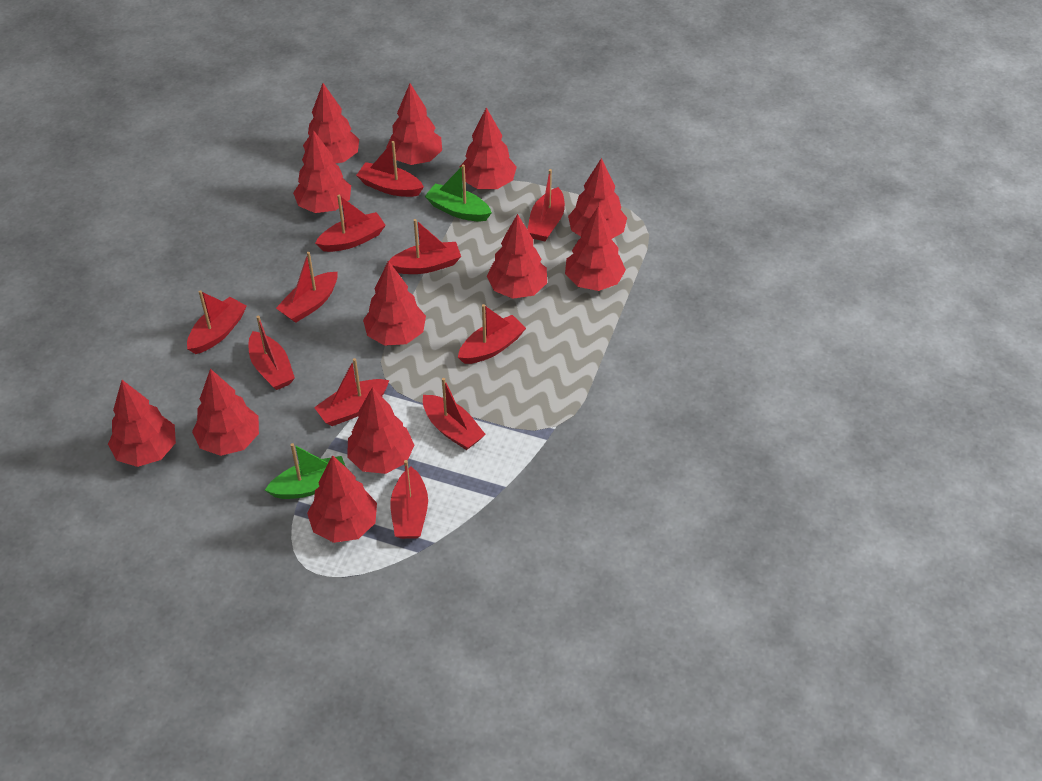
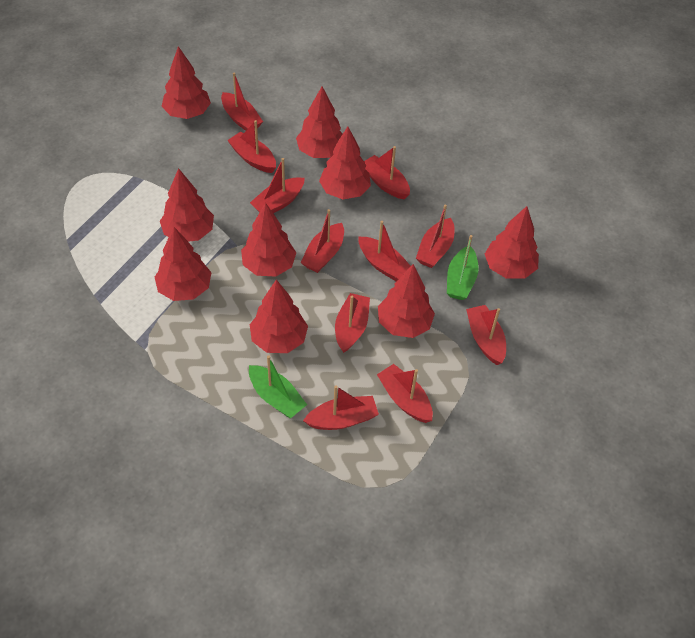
red tree: 12 -> 9

